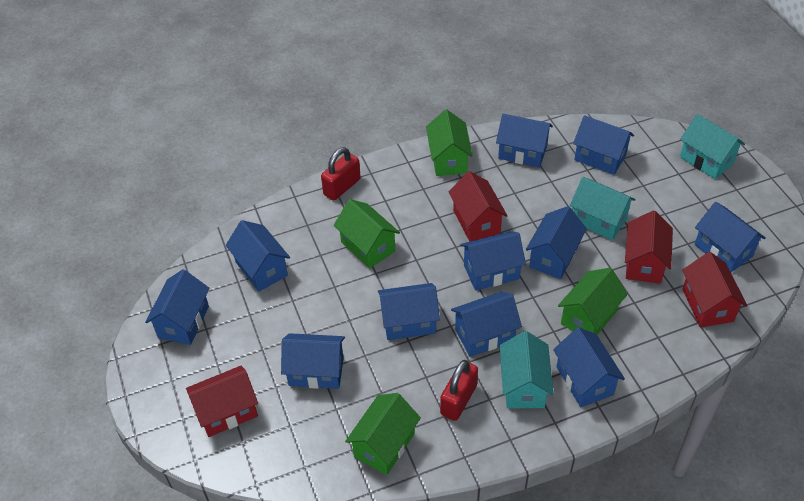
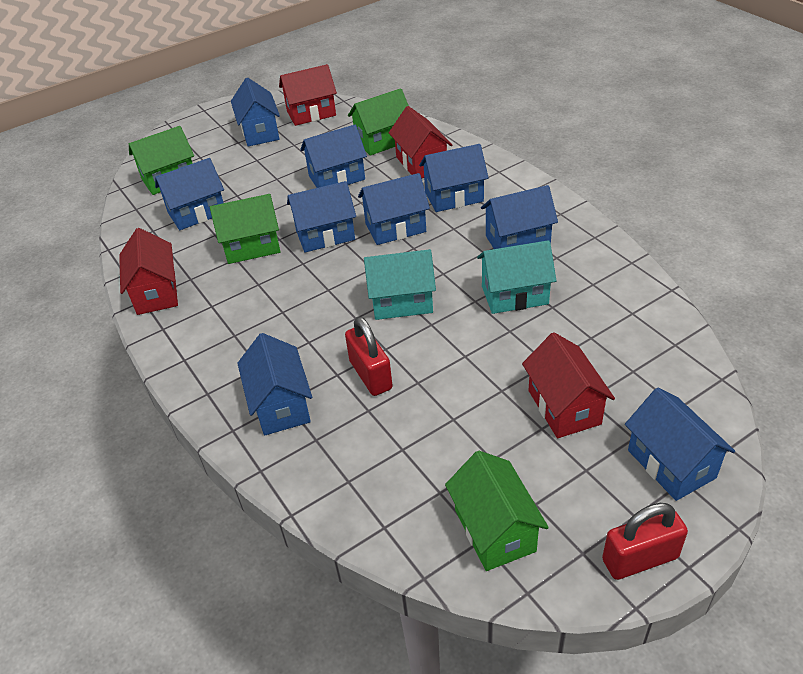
blue house: 11 -> 9
turquoise house: 3 -> 2

